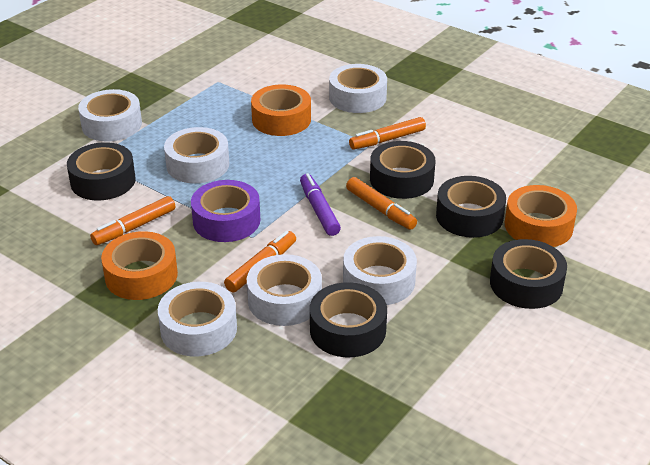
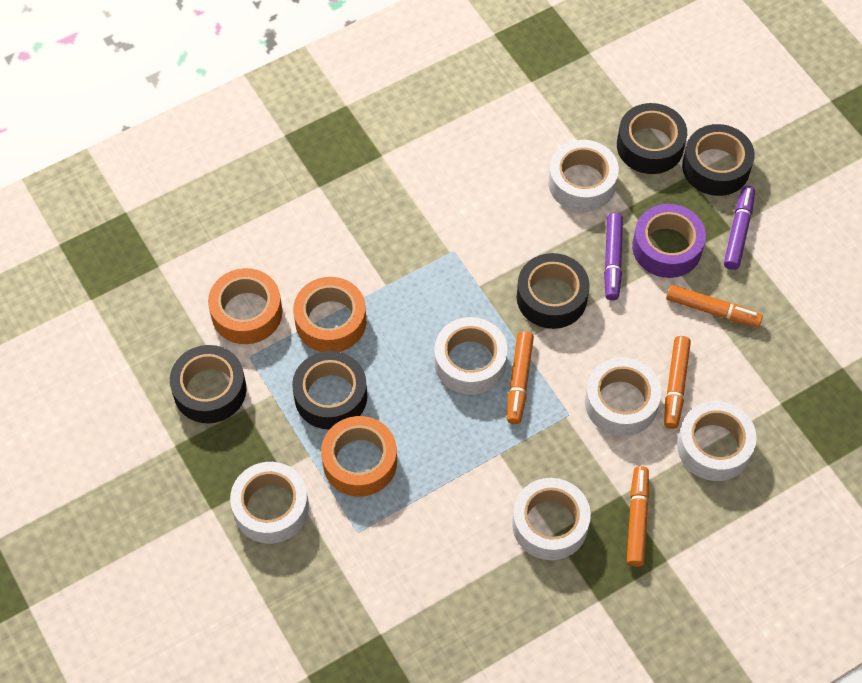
purple marker: 1 -> 2

